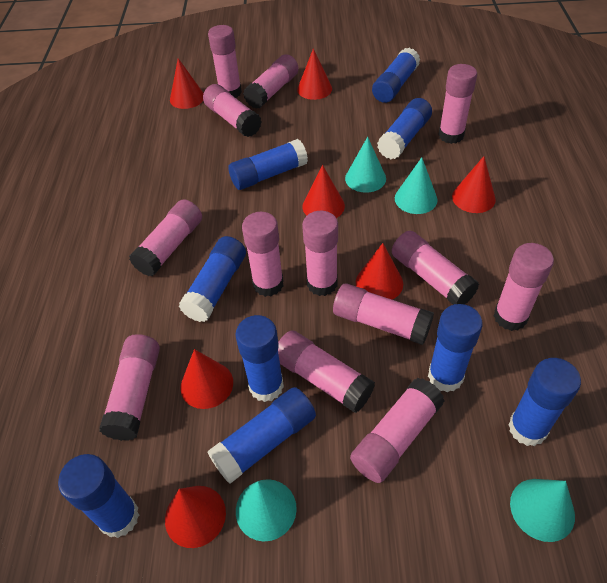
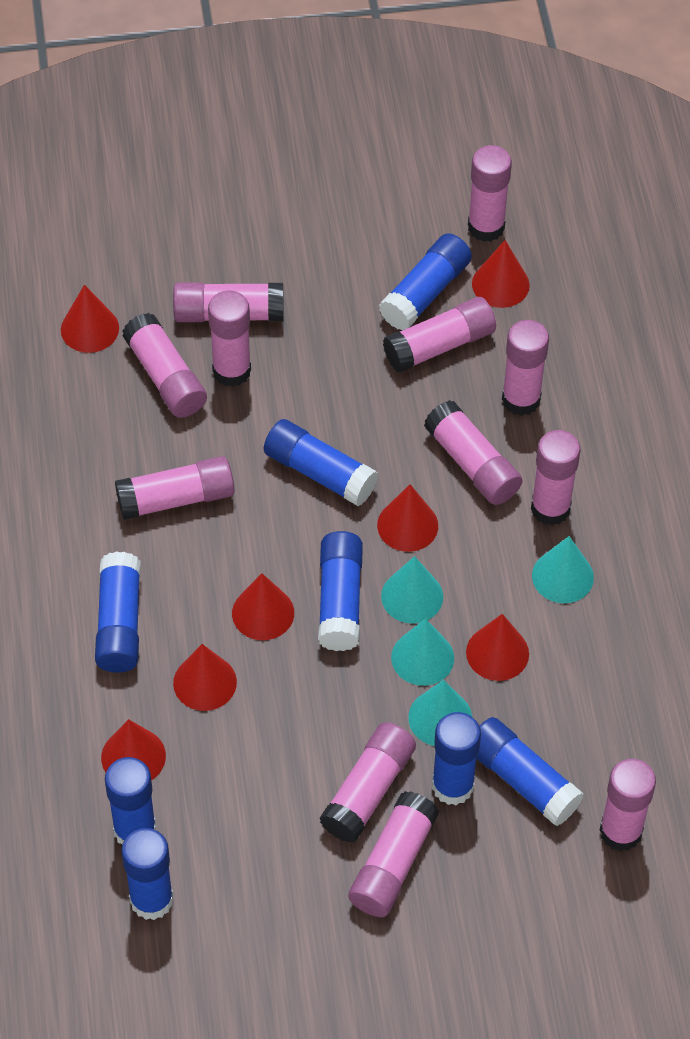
blue glue stick: 9 -> 8
pink glue stick: 13 -> 12

